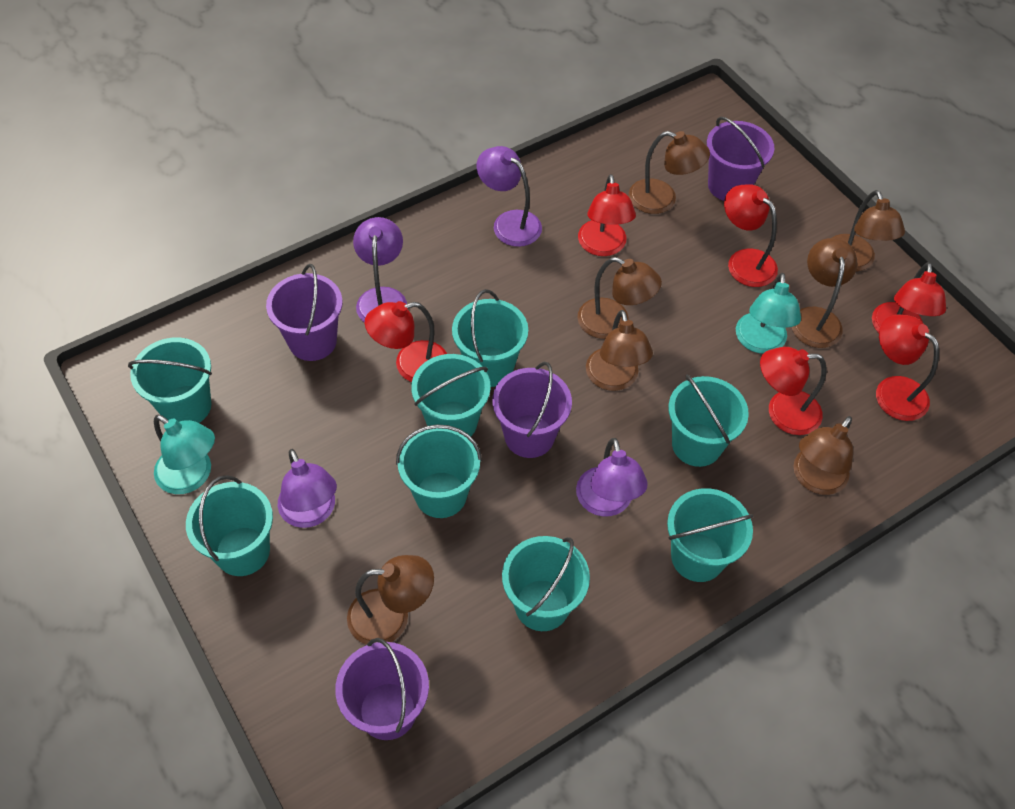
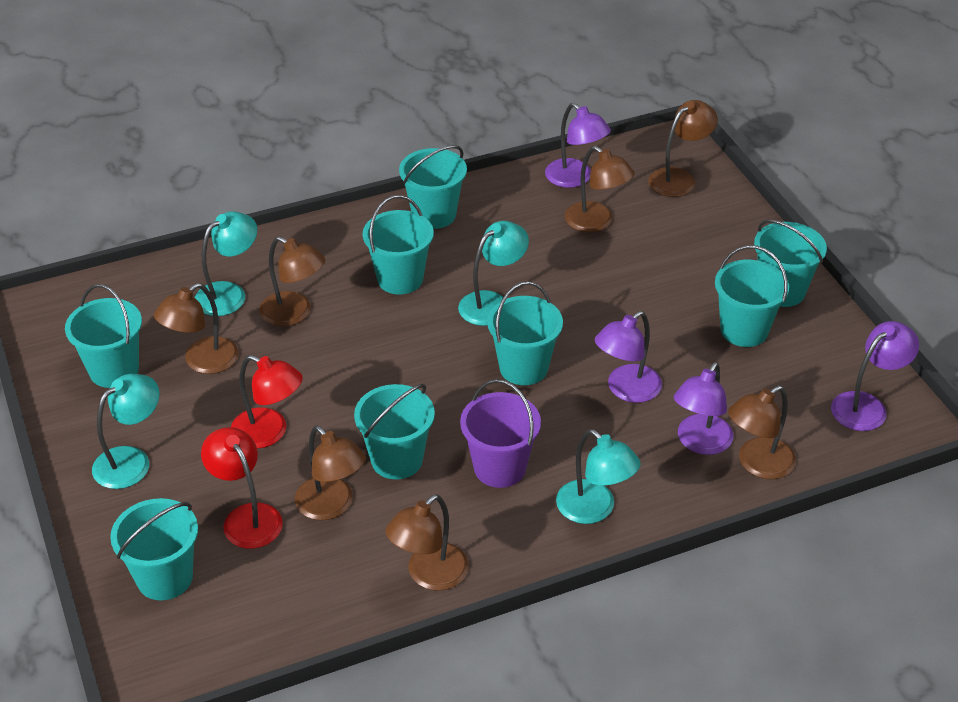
purple bucket: 4 -> 1
red lamp: 6 -> 2
turquoise lamp: 2 -> 4

